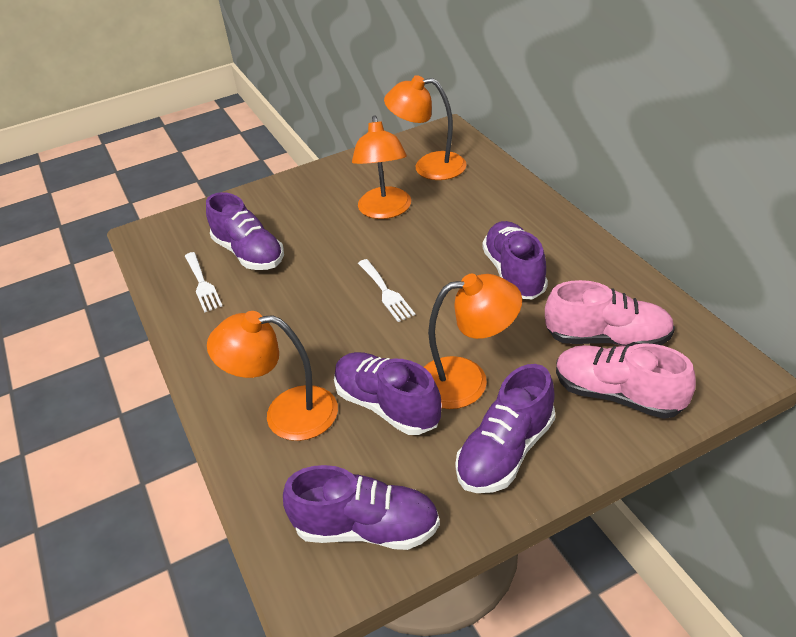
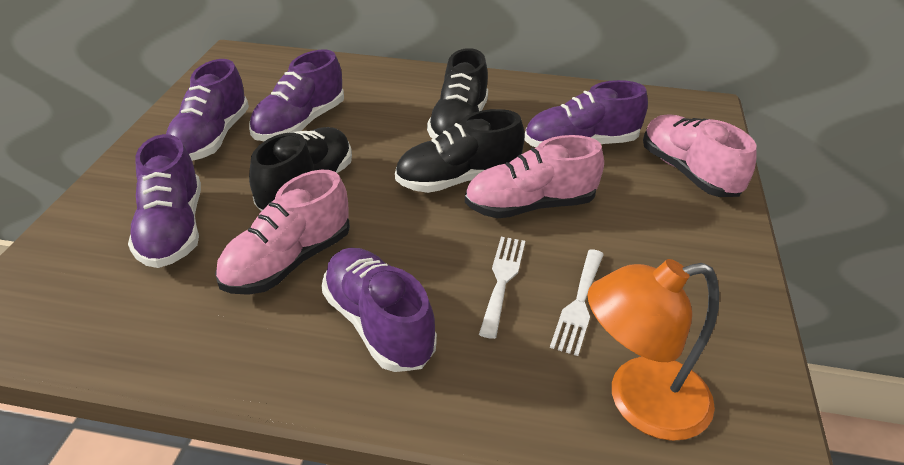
black shoe: 0 -> 3
orange lamp: 4 -> 1
pink shoe: 2 -> 3

